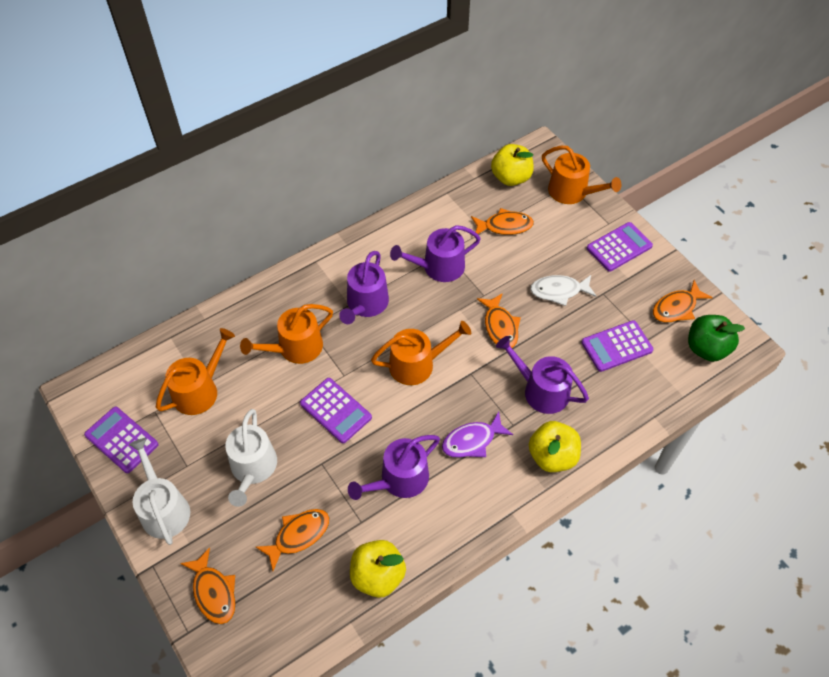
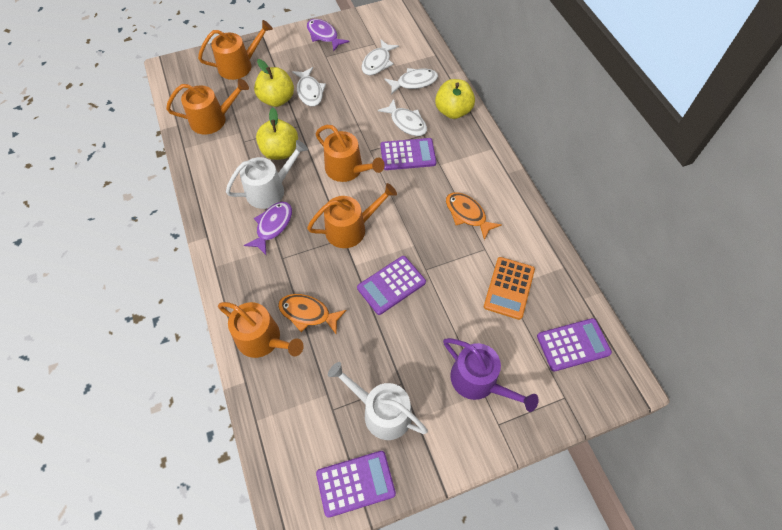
green apple: 1 -> 0
orange calculator: 0 -> 1
orange fish: 5 -> 2
orange watering can: 4 -> 5
purple fish: 1 -> 2
purple watering can: 4 -> 1
white fish: 1 -> 4

